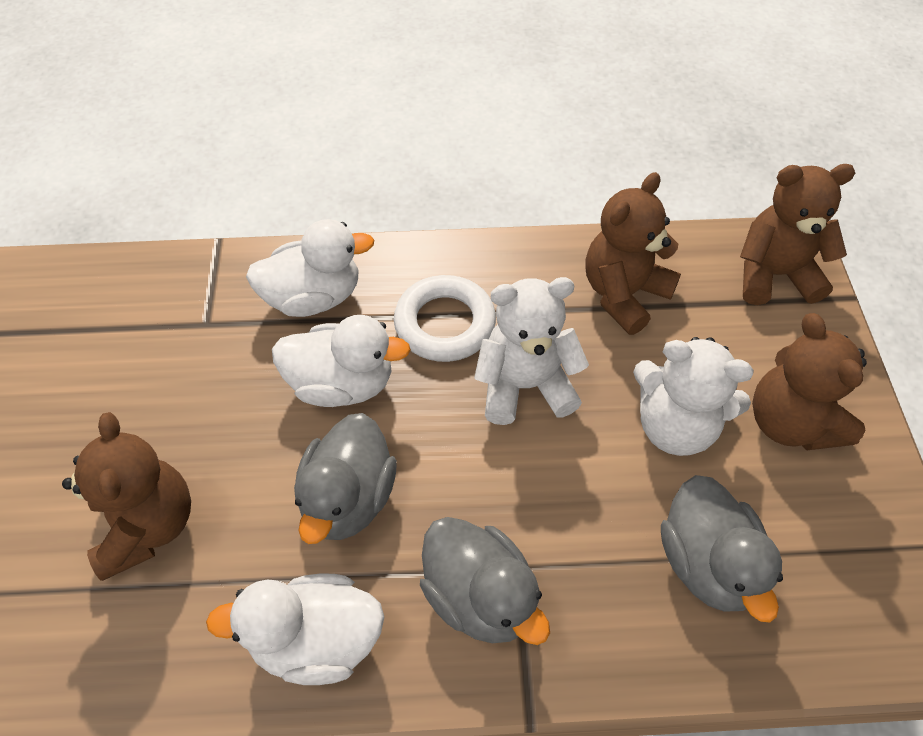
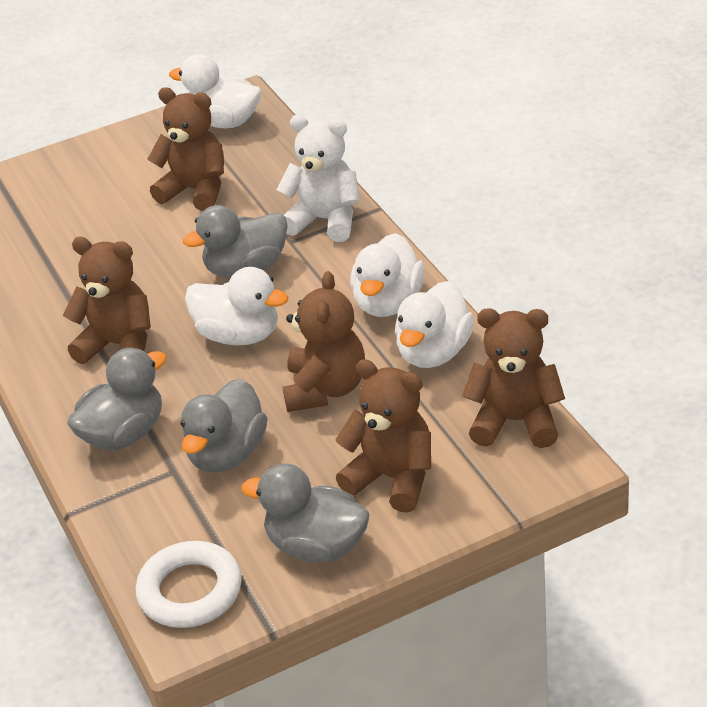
brown teddy bear: 4 -> 5
grey duck: 3 -> 4
white duck: 3 -> 4
white teddy bear: 2 -> 1

